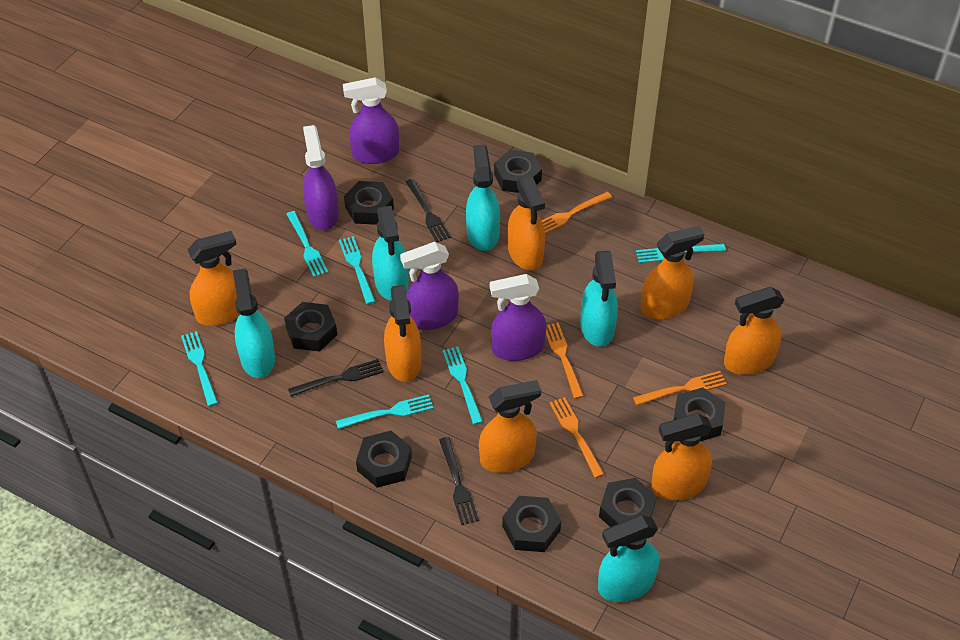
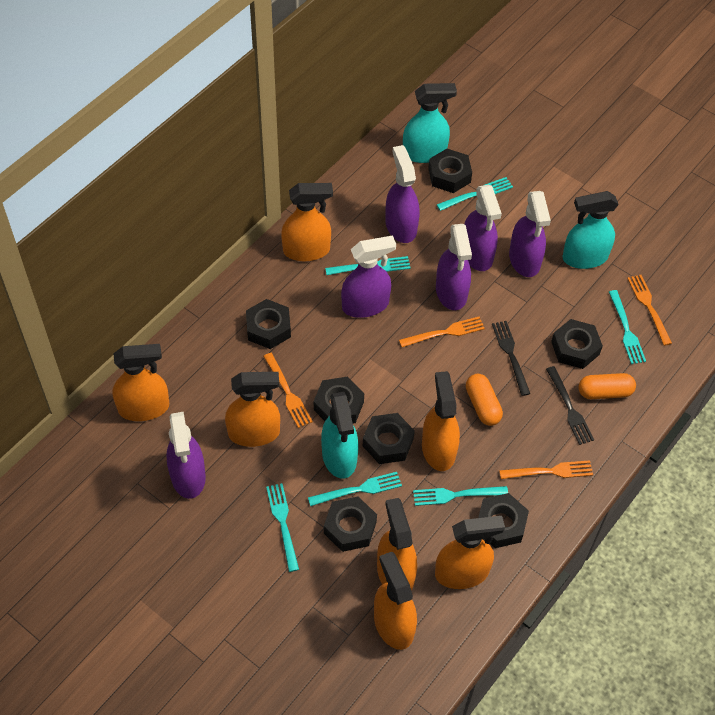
black fork: 3 -> 2
orange capsule: 0 -> 2
purple spray bottle: 4 -> 6
turquoise spray bottle: 5 -> 3

